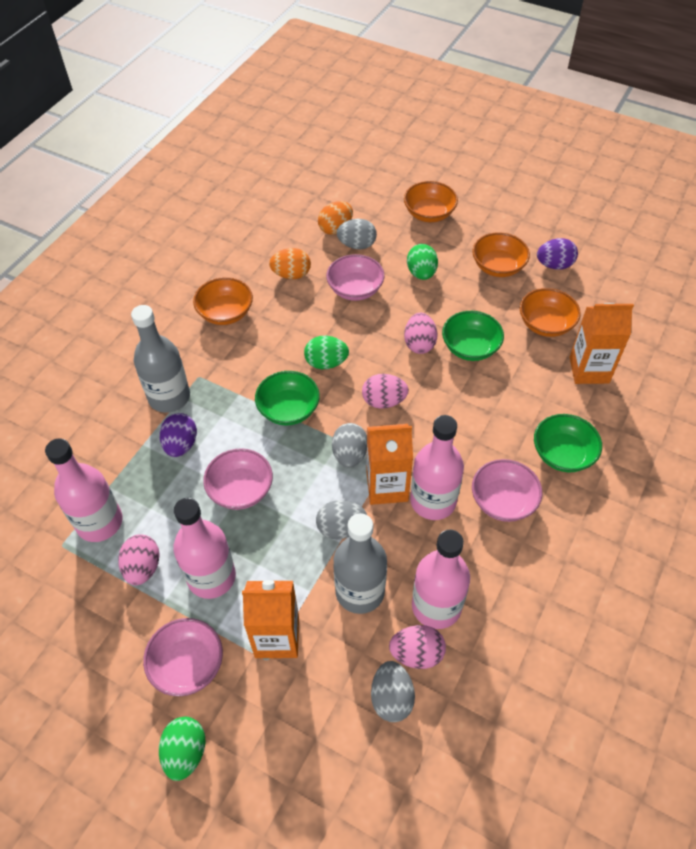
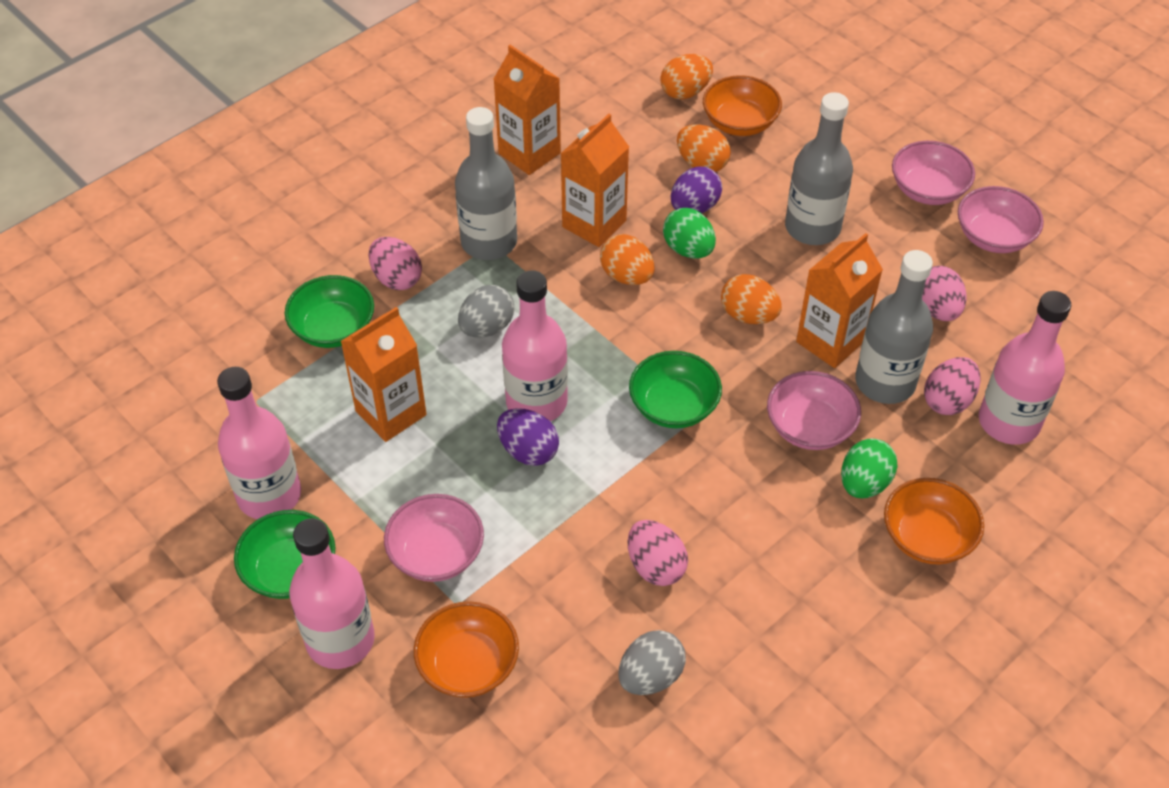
green egg: 3 -> 2
grey bottle: 2 -> 3
grey egg: 4 -> 2
orange bowl: 4 -> 3
orange carton: 3 -> 4
orange egg: 2 -> 4

